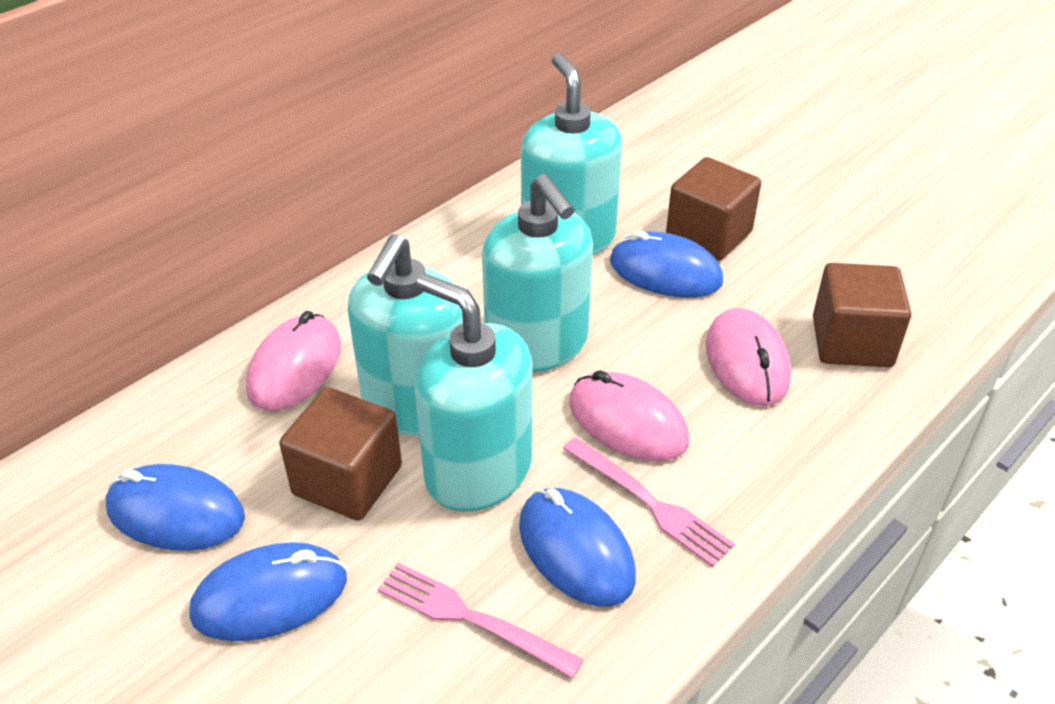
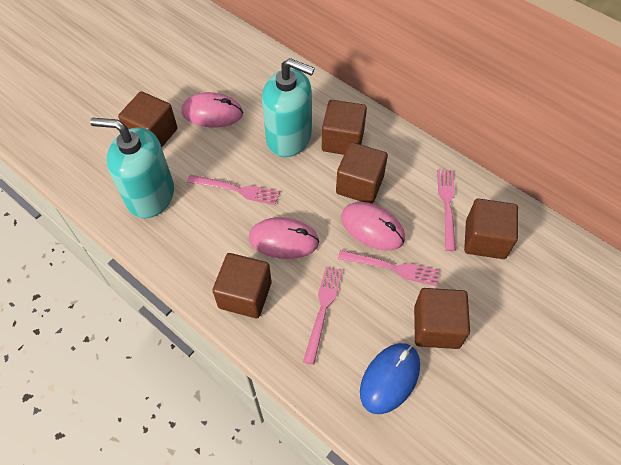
blue mouse: 4 -> 1
brown cube: 3 -> 6
pink fork: 2 -> 4
turquoise soap dispenser: 4 -> 2

